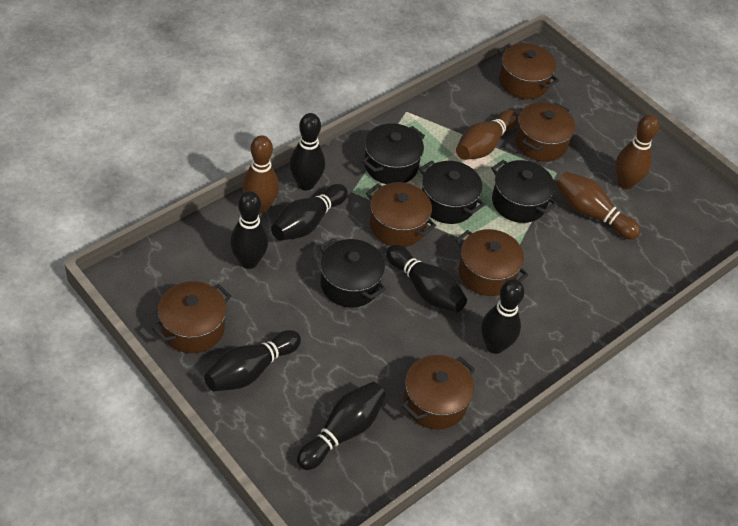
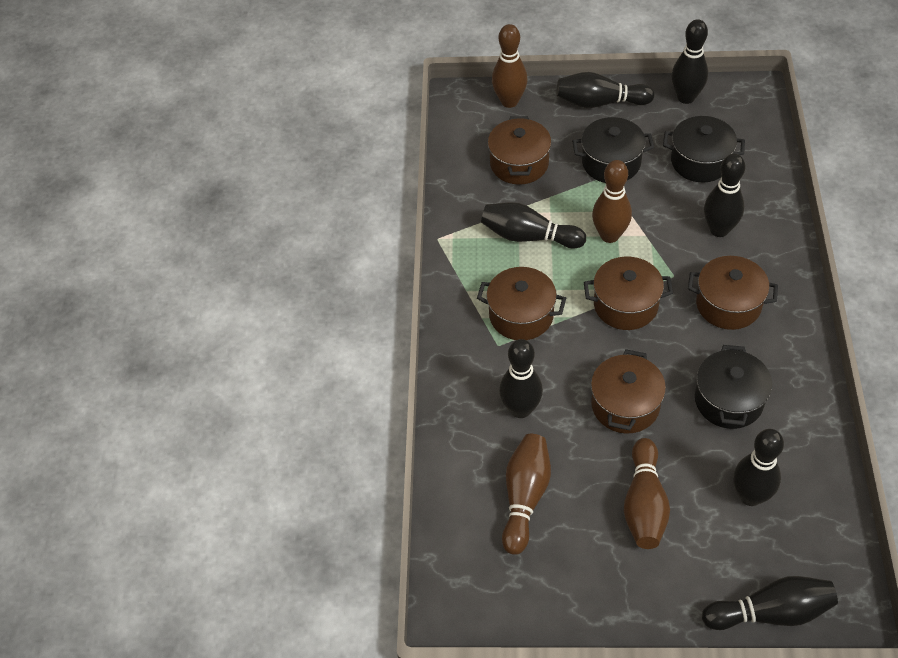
black pot: 4 -> 3
brown pot: 6 -> 5

